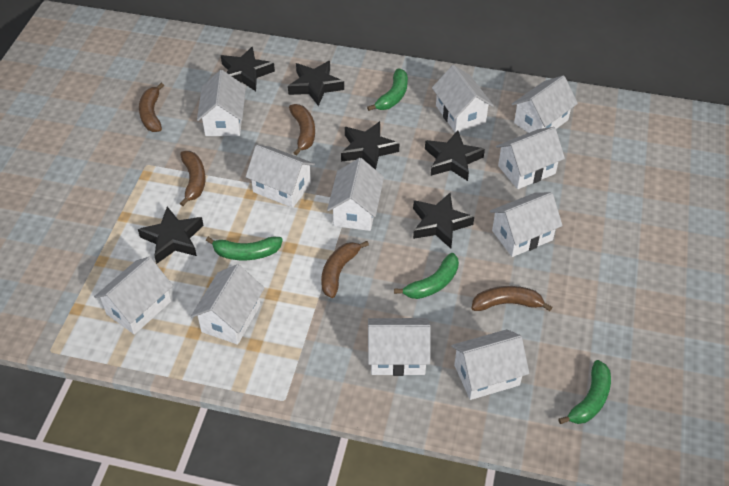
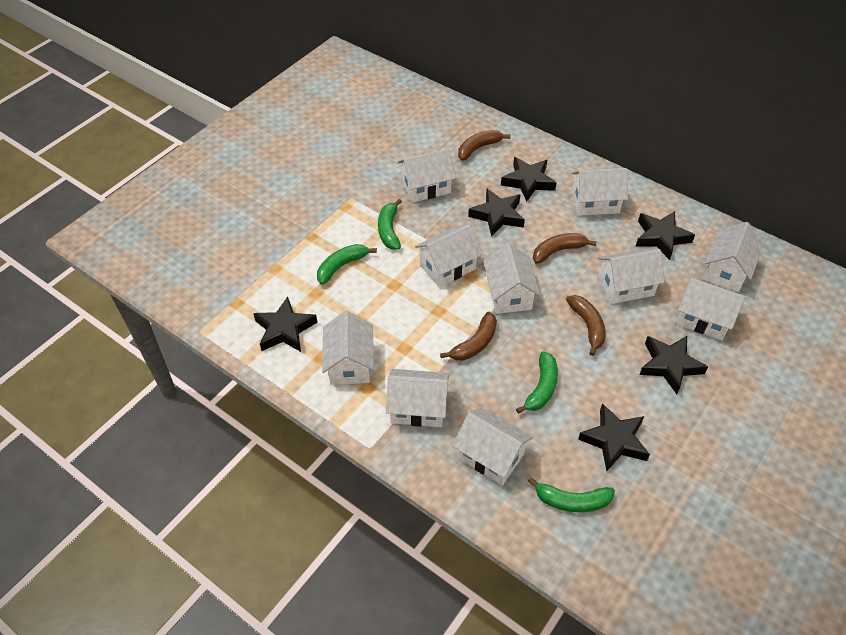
brown banana: 5 -> 4
white house: 11 -> 10

